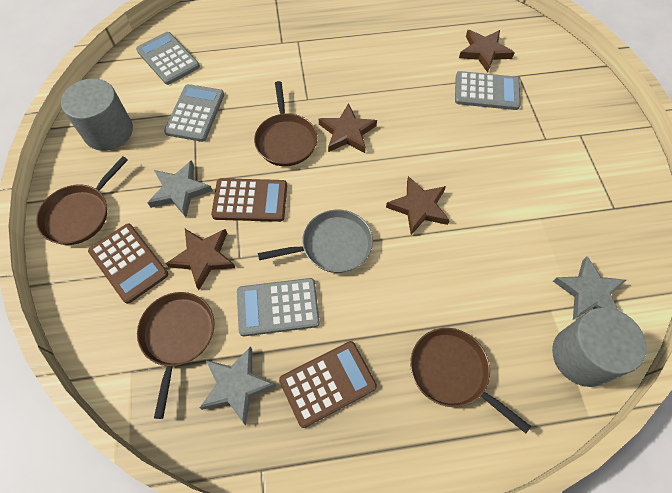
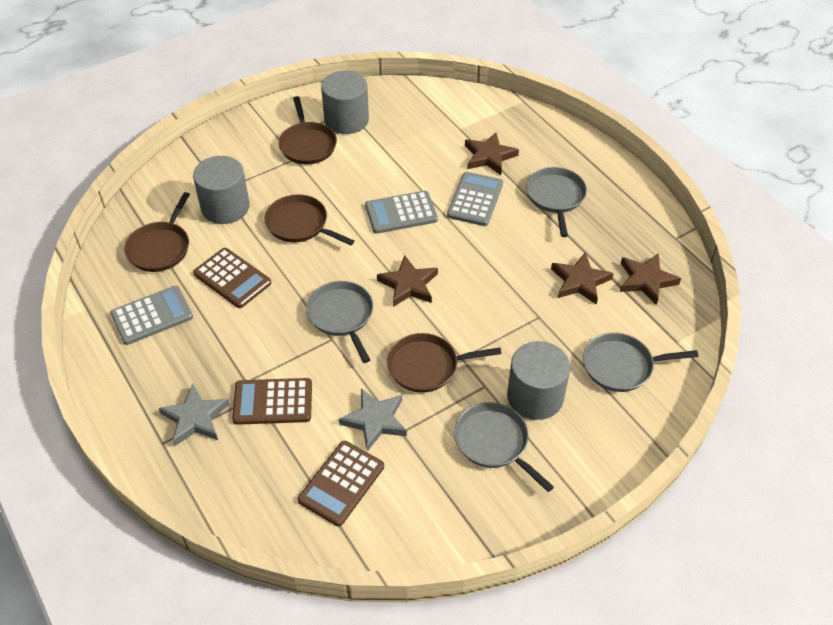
grey calculator: 4 -> 3
grey cylinder: 2 -> 3
grey pan: 1 -> 4
grey star: 3 -> 2

